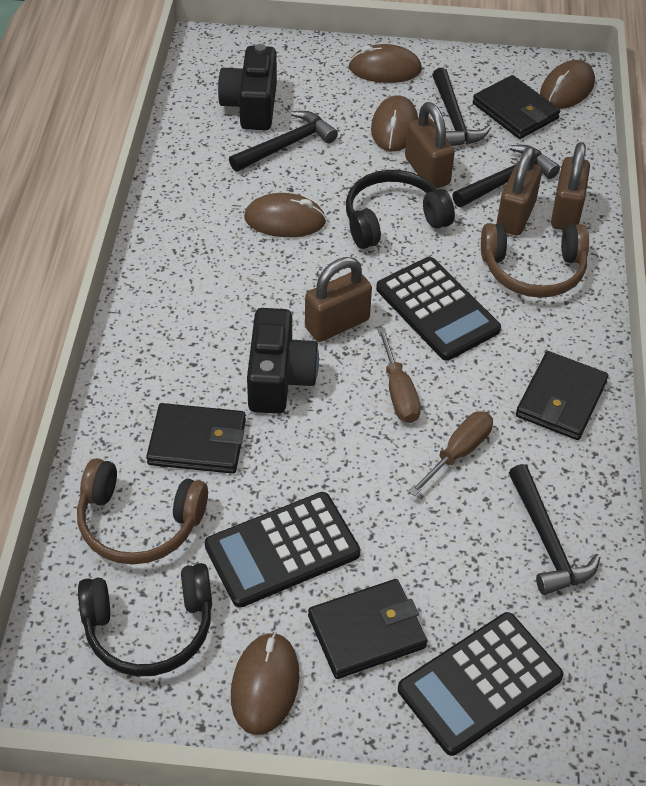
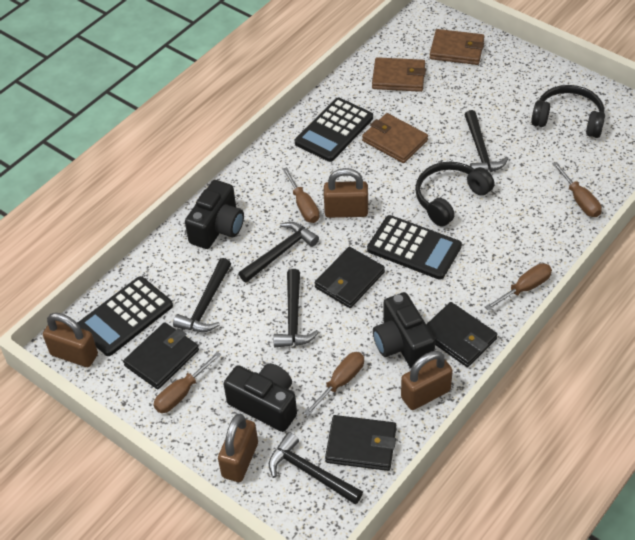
black camera: 2 -> 3
black hammer: 4 -> 5
brown headphones: 2 -> 0
brown mouse: 5 -> 0
brown screwdriver: 2 -> 5
brown wallet: 0 -> 3

